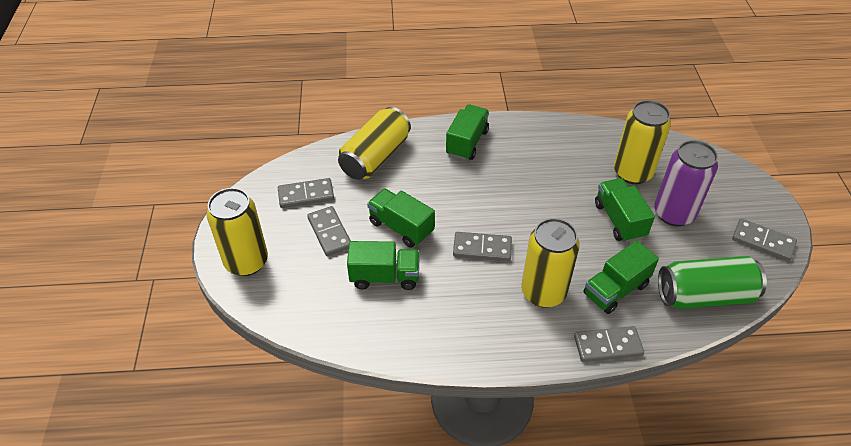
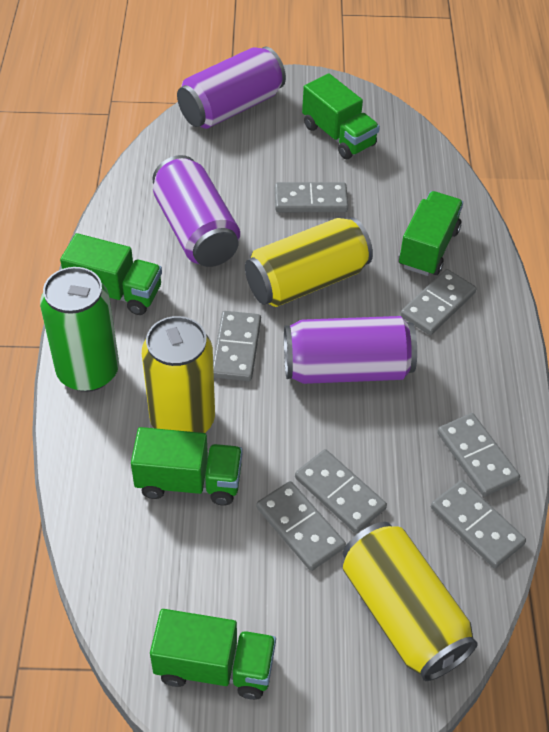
grey domino: 5 -> 7
purple can: 1 -> 3
yellow can: 4 -> 3

